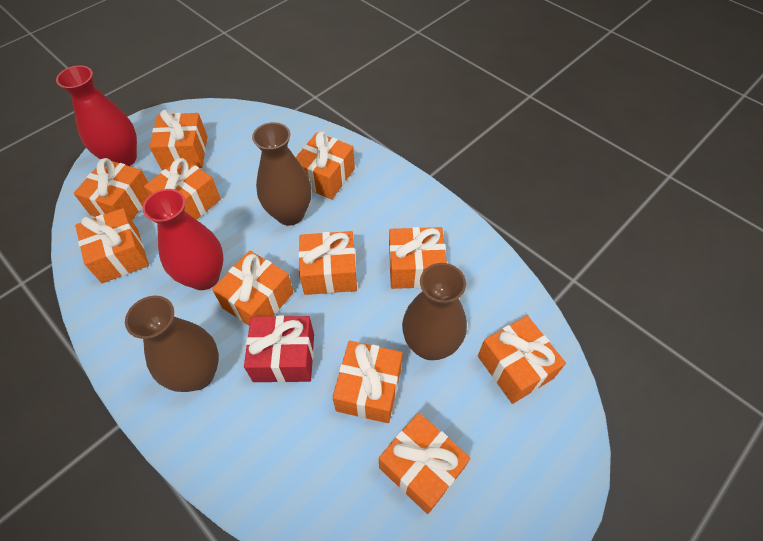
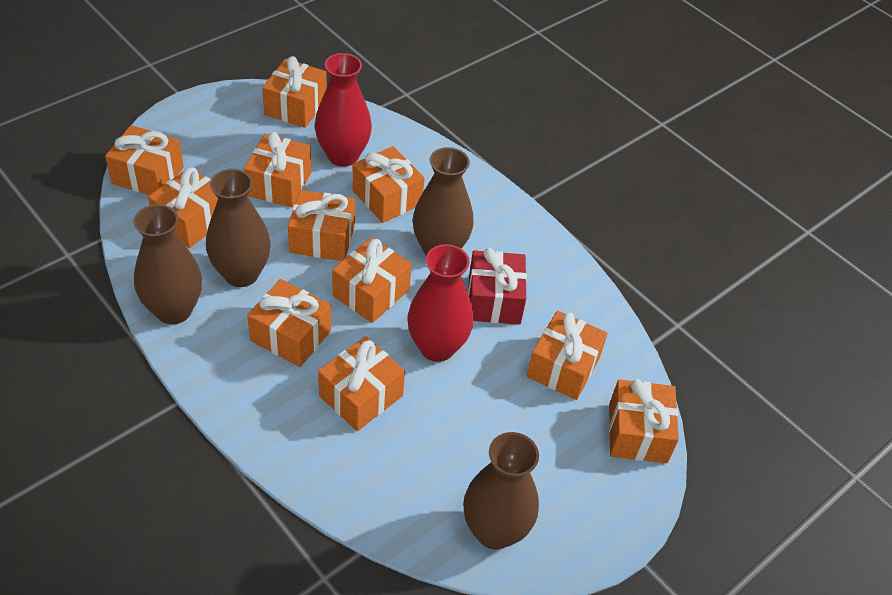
brown vase: 3 -> 4

